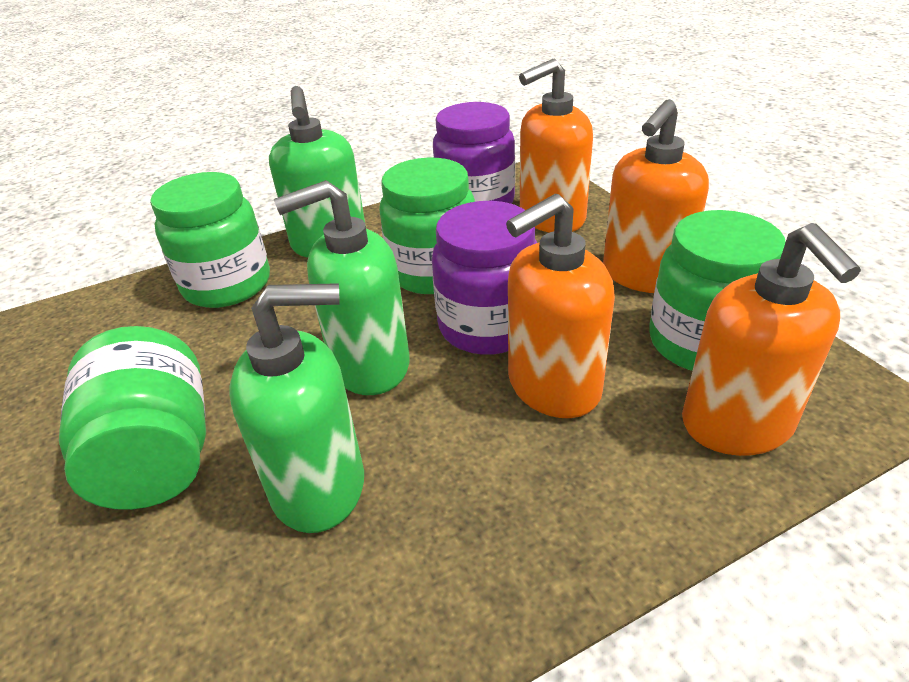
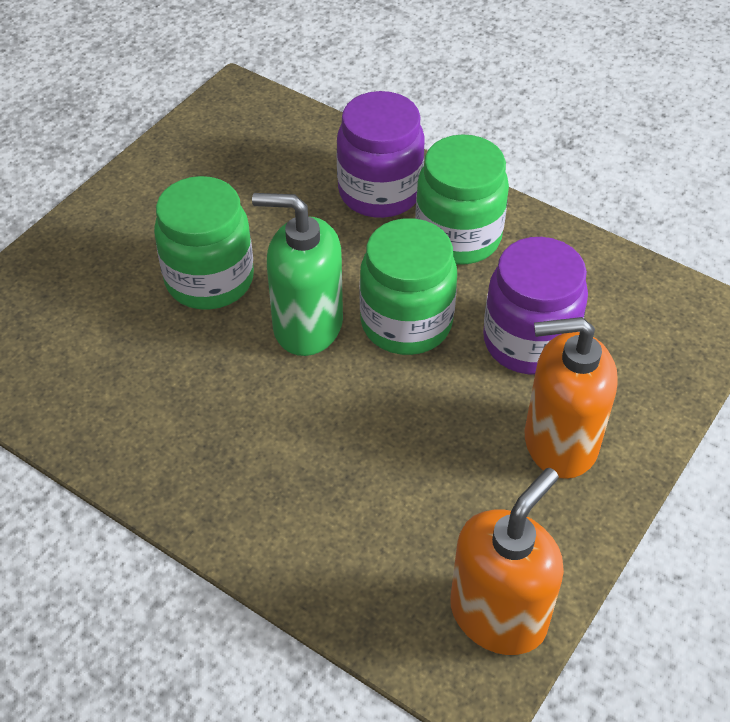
green jar: 4 -> 3
green soap dispenser: 3 -> 1
orange soap dispenser: 4 -> 2

